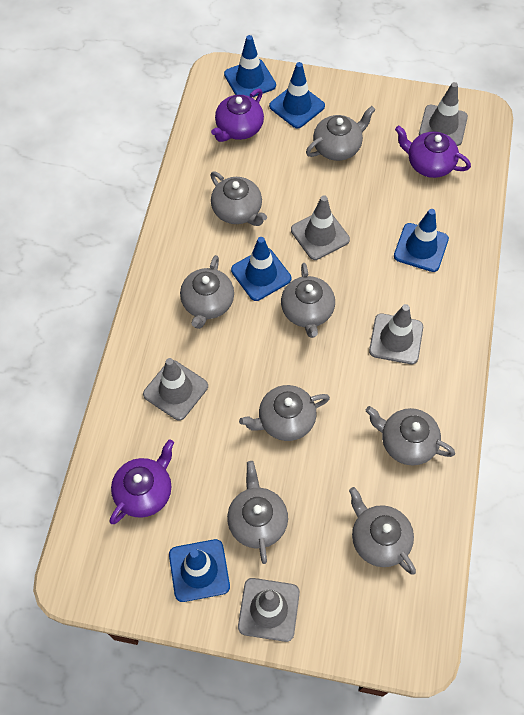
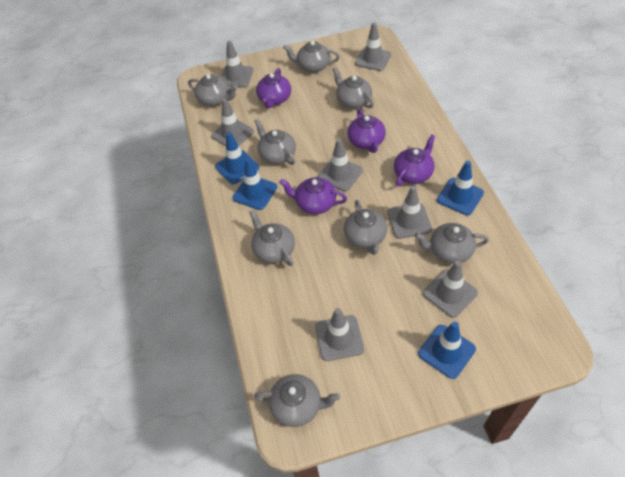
blue traffic cone: 5 -> 4
grey traffic cone: 5 -> 7
purple teapot: 3 -> 4

